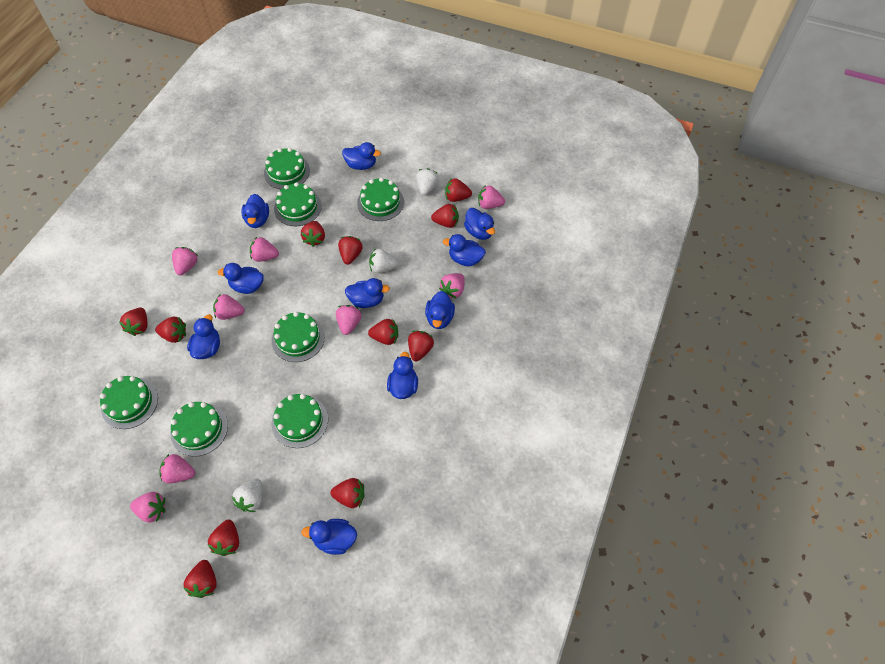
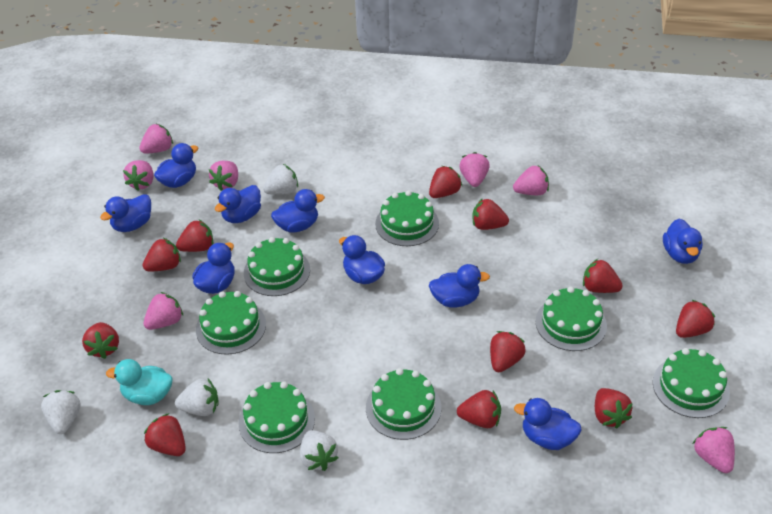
blue duck: 10 -> 9
pink strawberry: 8 -> 7
turquoise duck: 0 -> 1
white strawberry: 3 -> 4

